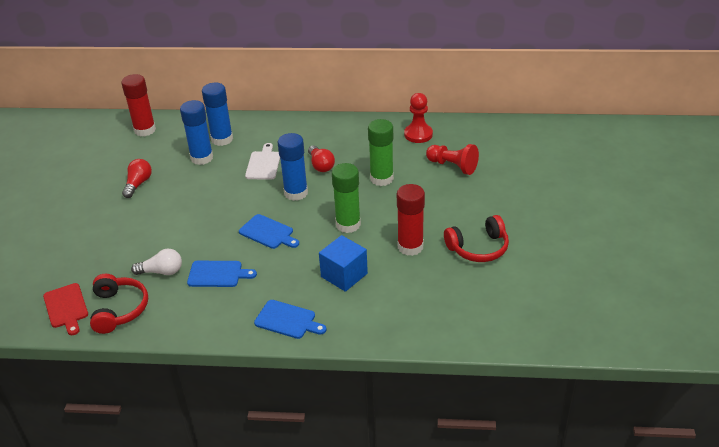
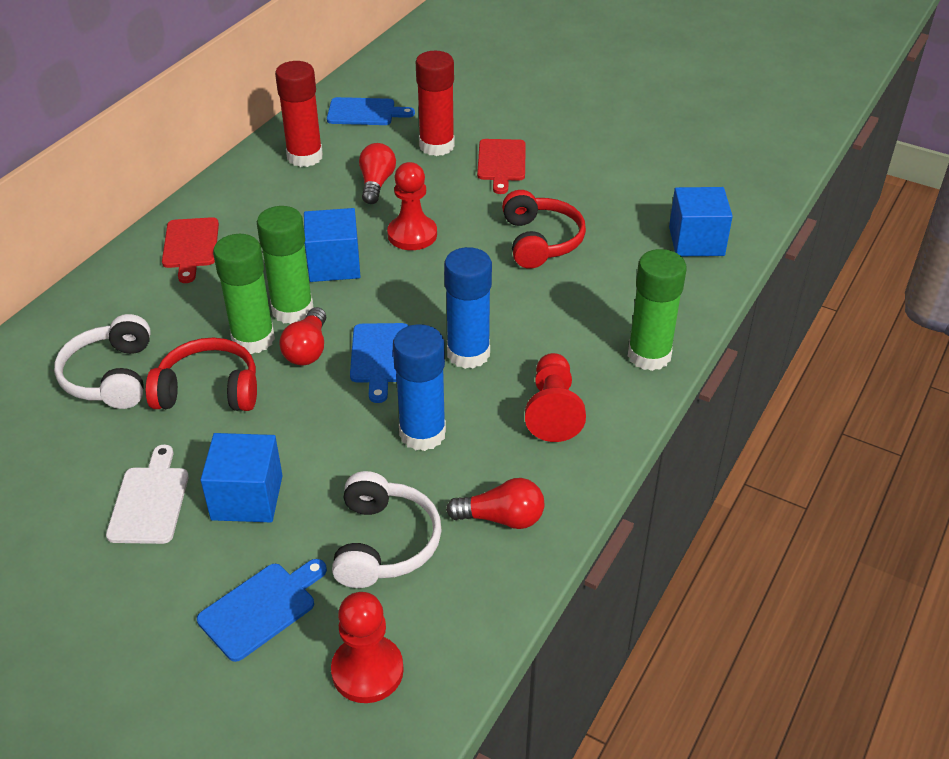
blue cube: 1 -> 3
blue glue stick: 3 -> 2
green glue stick: 2 -> 3
red cutting board: 1 -> 2
red light bulb: 2 -> 3
red pawn: 2 -> 3
white headphones: 0 -> 2
white light bulb: 1 -> 0

